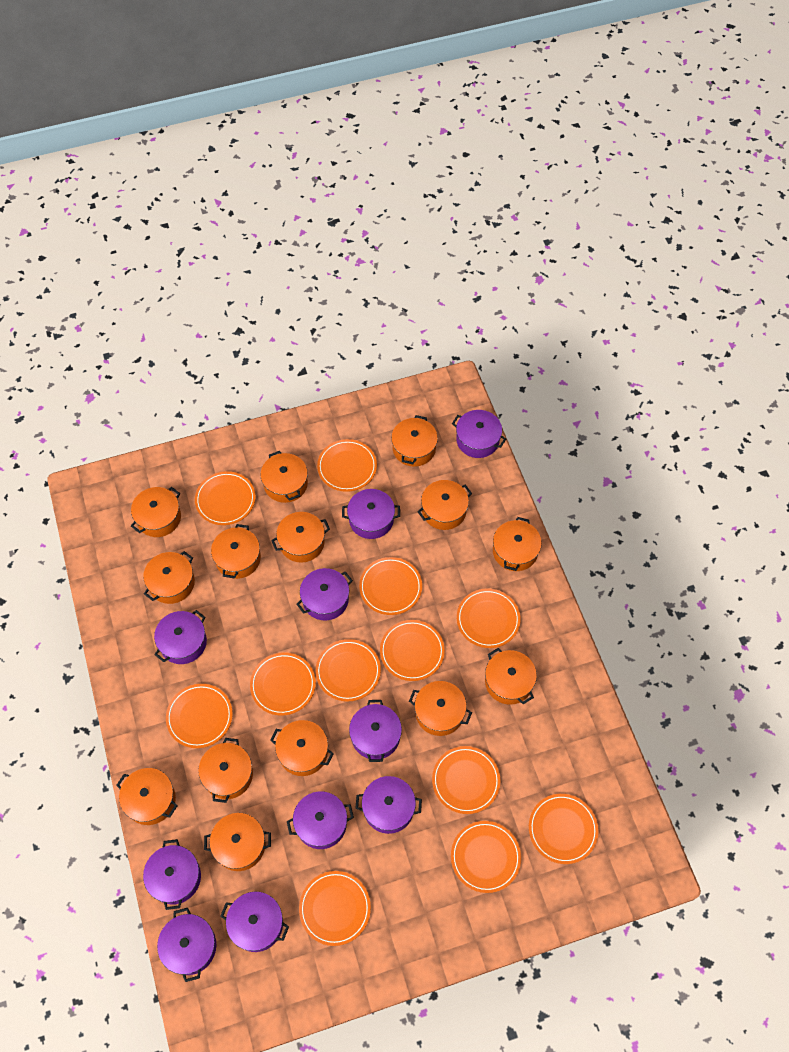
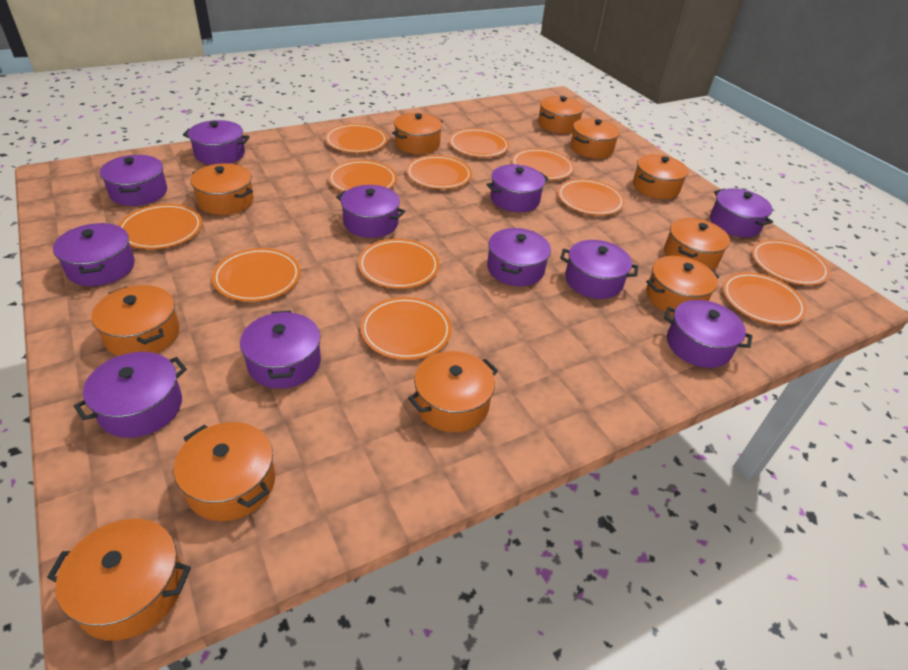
orange pot: 14 -> 11
purple pot: 10 -> 11

